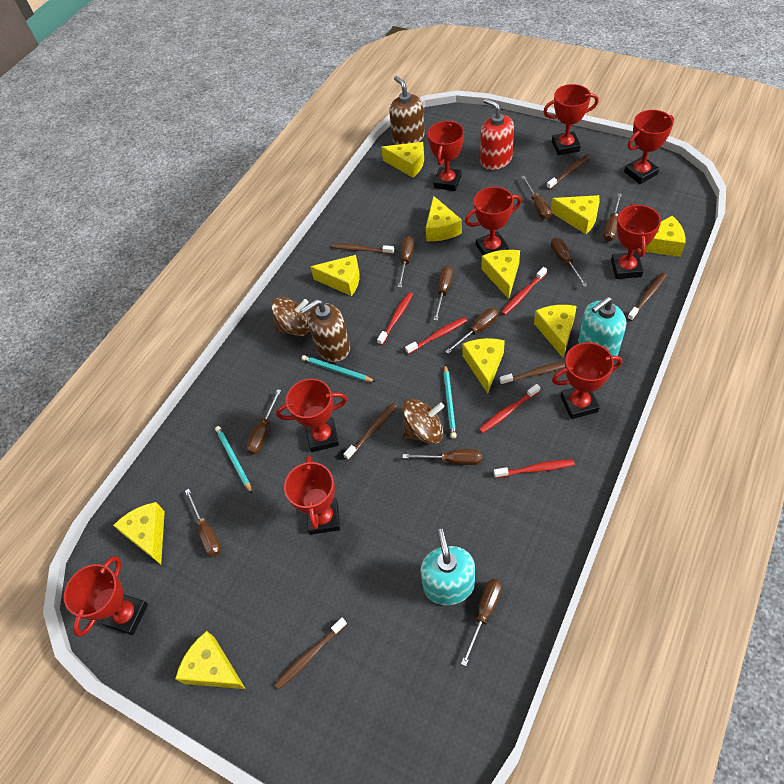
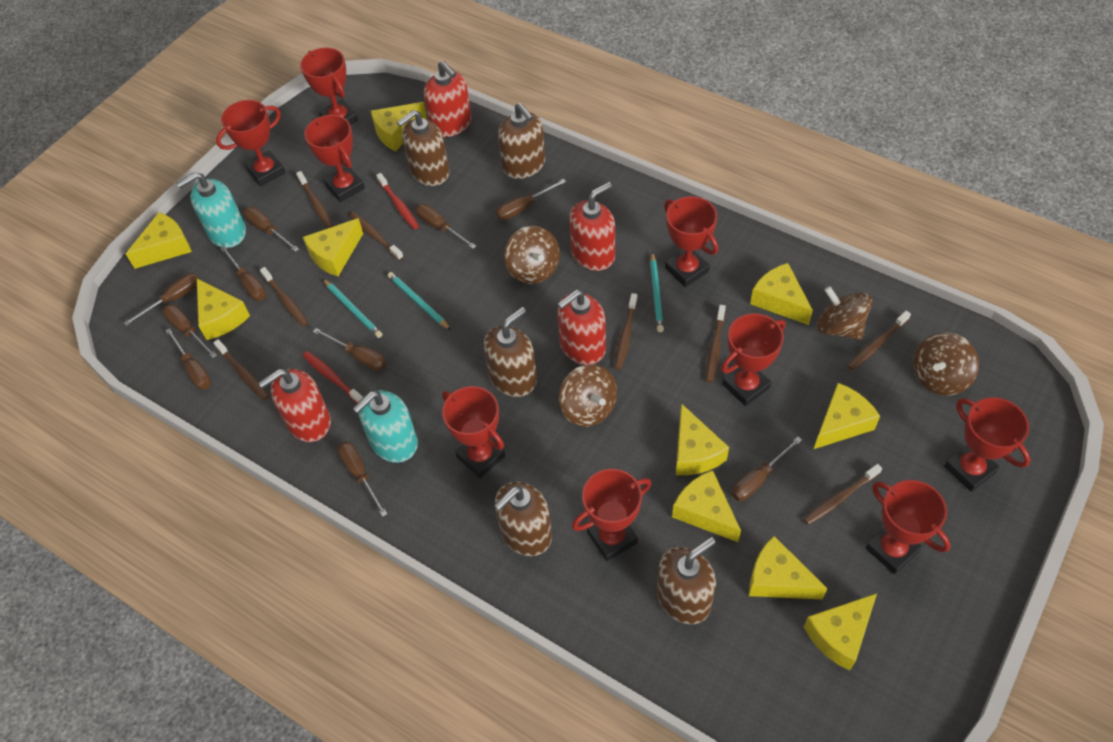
brown soap dispenser: 2 -> 5
brown spinning top: 2 -> 4
brown toothbrush: 6 -> 8
red soap dispenser: 1 -> 4
red toothbrush: 5 -> 2

